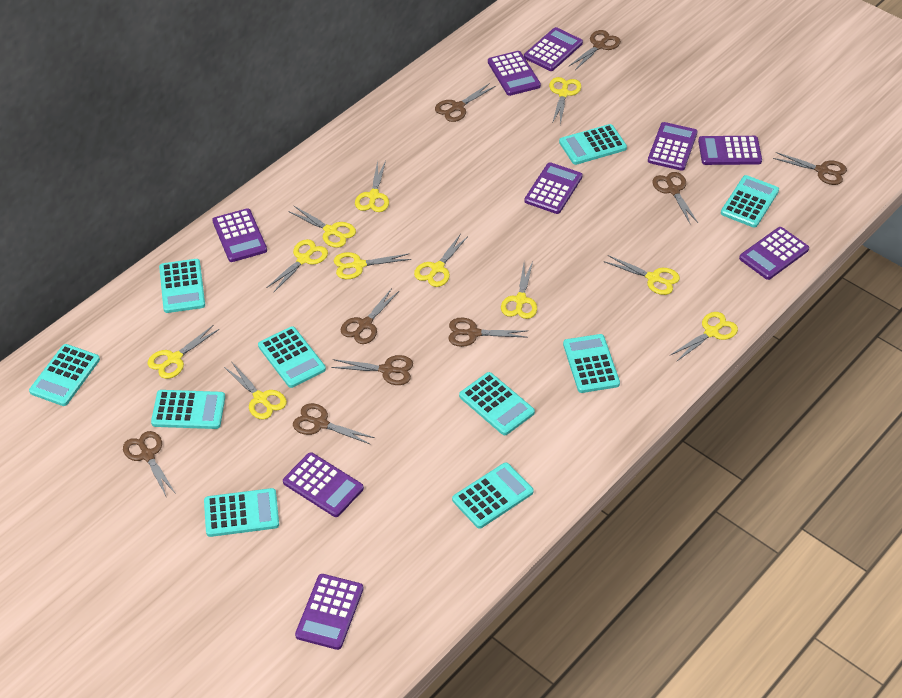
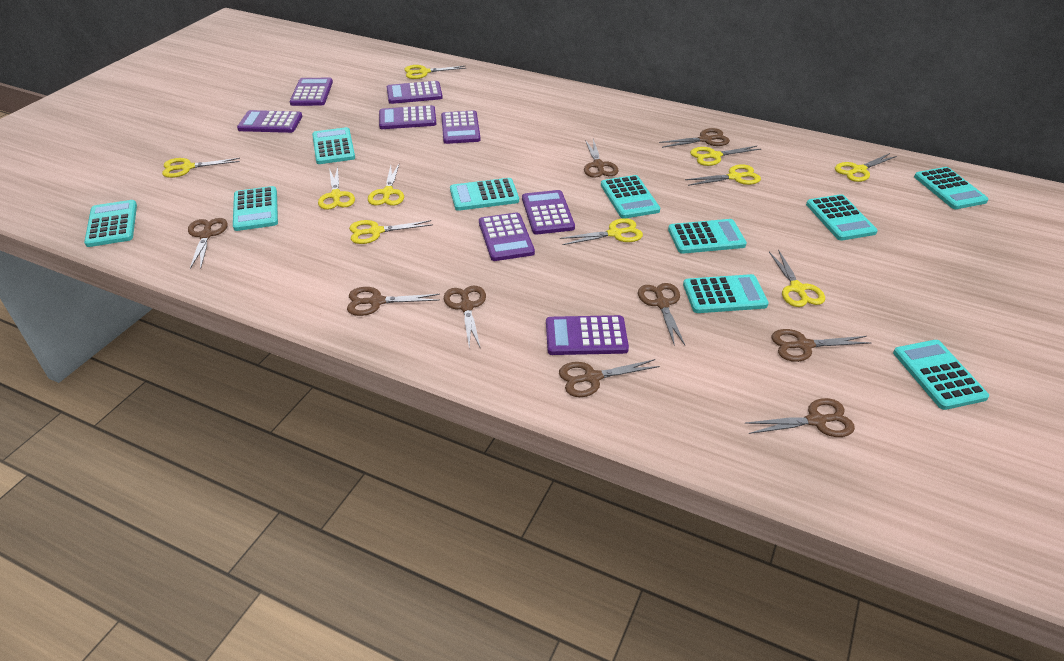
purple calculator: 9 -> 8
yellow scissors: 11 -> 10

